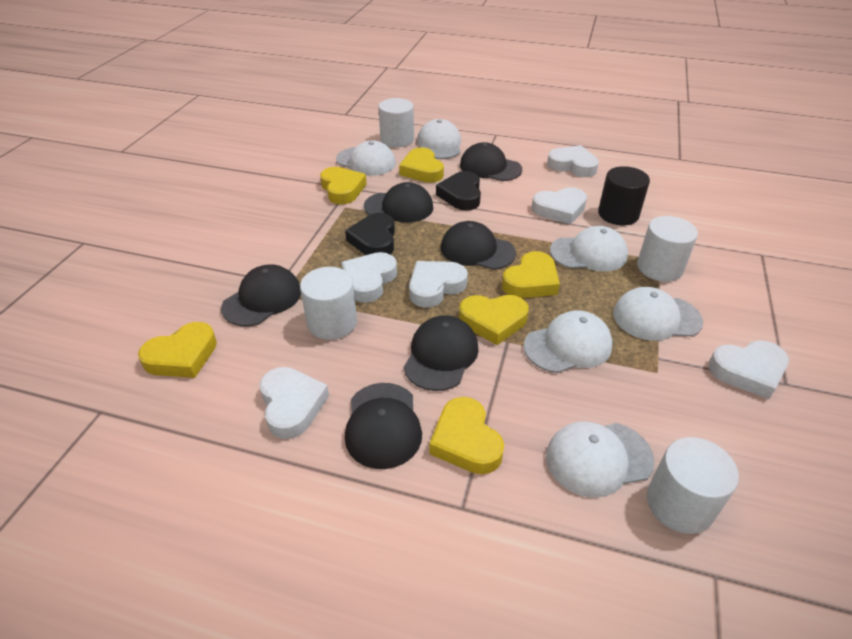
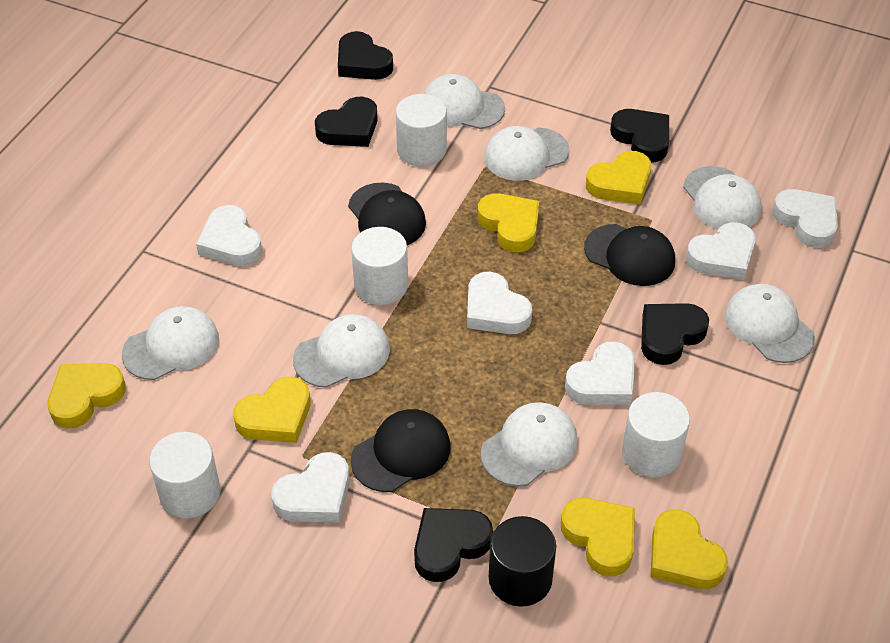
black cap: 6 -> 3
black heart: 2 -> 5
white cap: 6 -> 7

